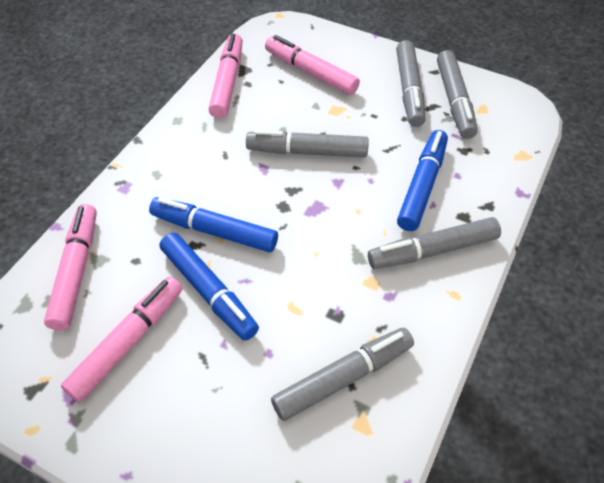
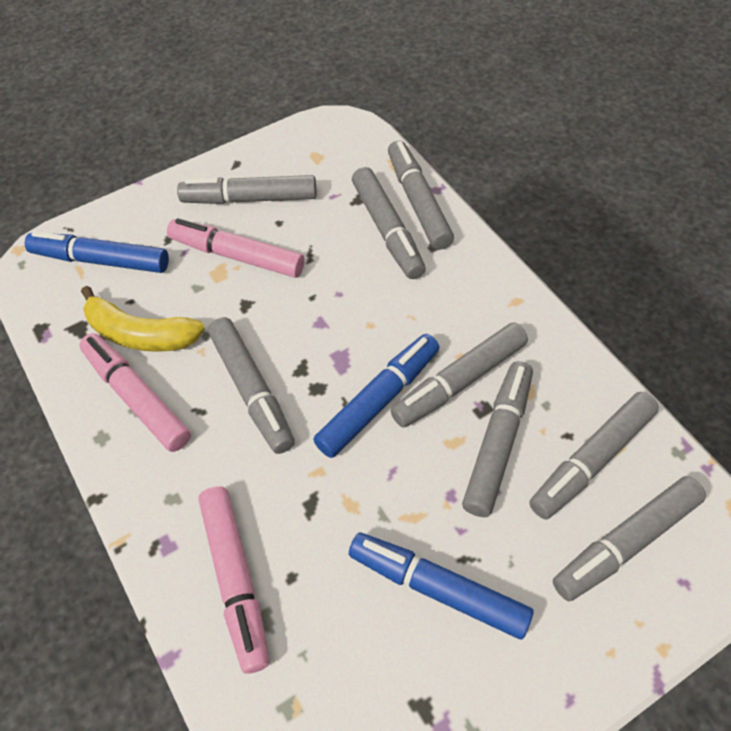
grey marker: 5 -> 8
pink marker: 4 -> 3
yellow banana: 0 -> 1

